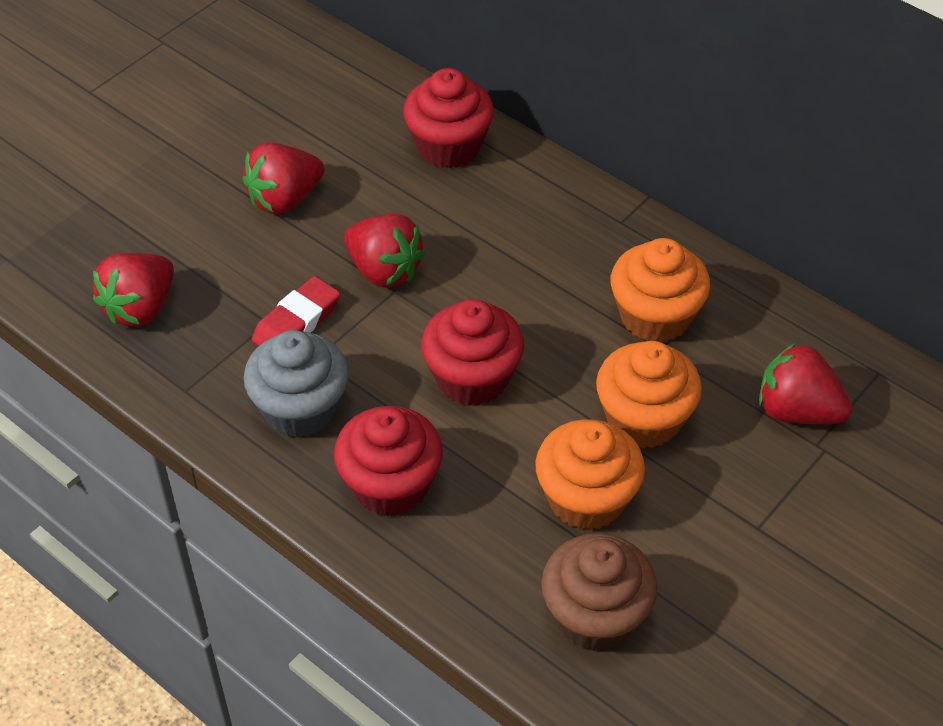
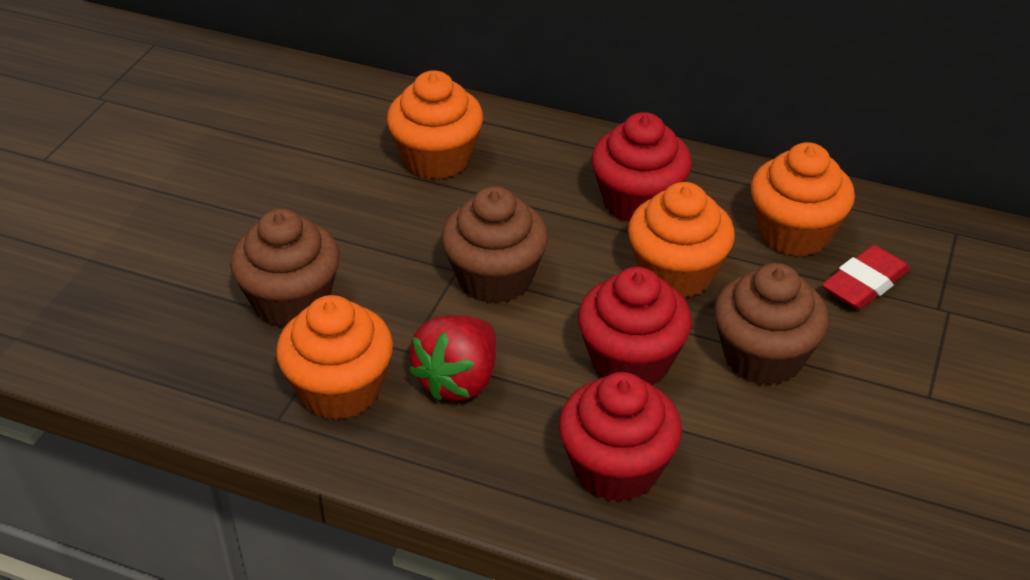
brown cupcake: 1 -> 3
grey cupcake: 1 -> 0
orange cupcake: 3 -> 4
red strawberry: 4 -> 1

